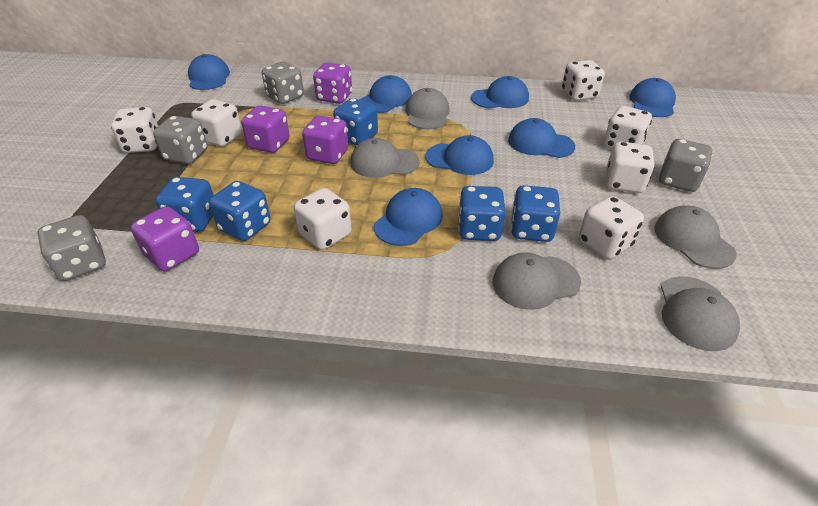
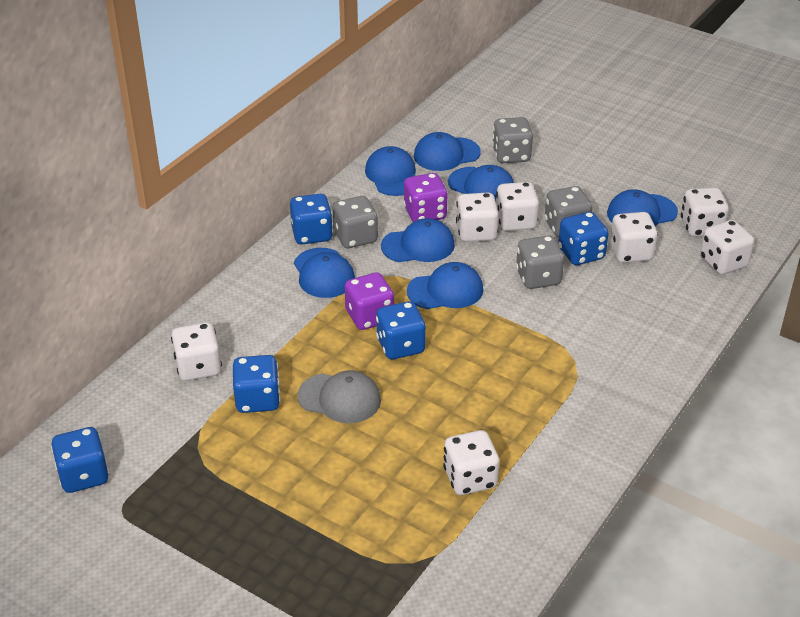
grey cap: 5 -> 1
purple dice: 4 -> 2

